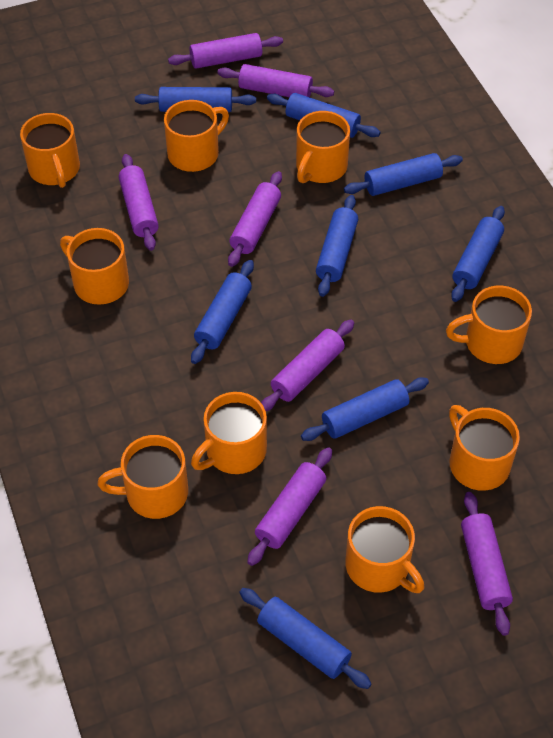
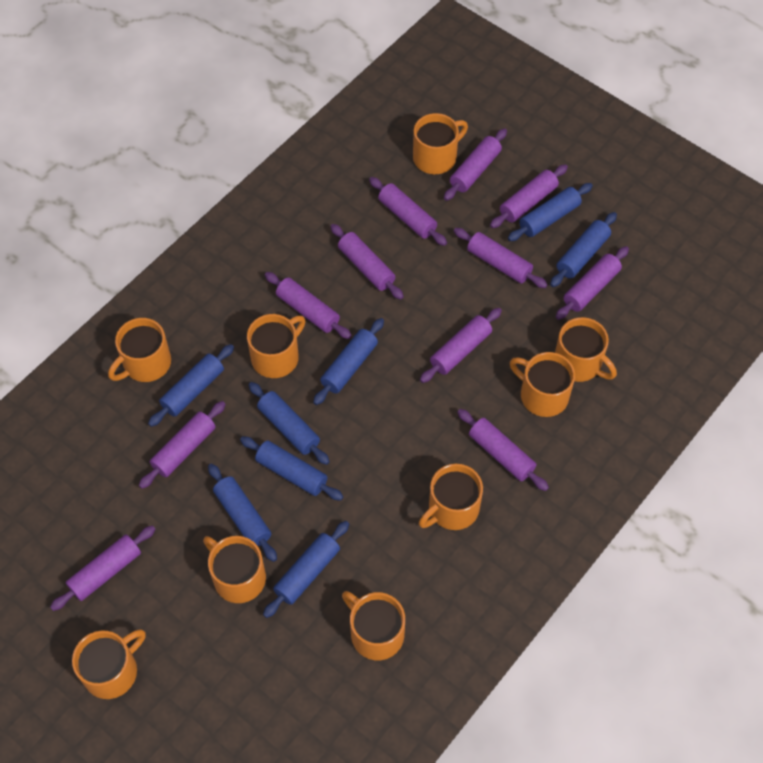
purple rolling pin: 7 -> 11

